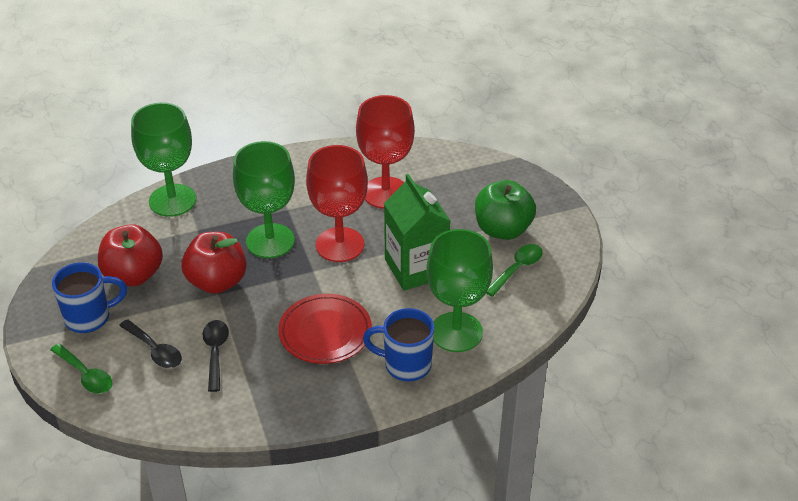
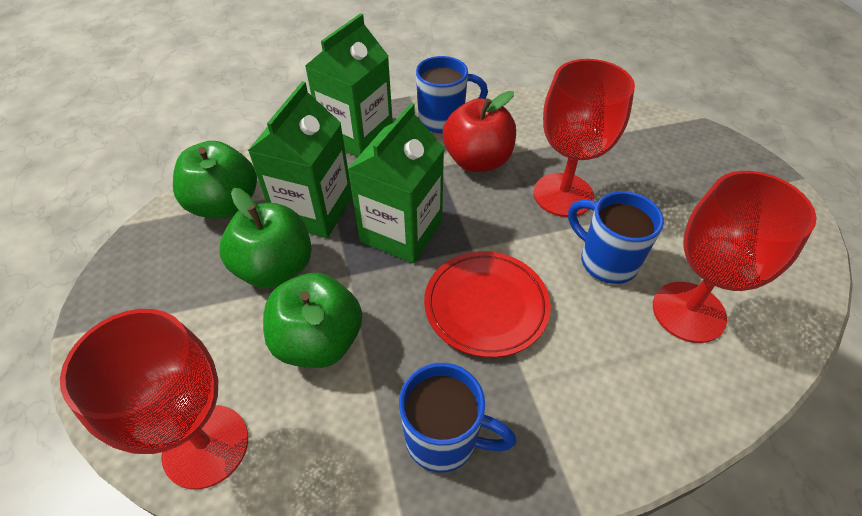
black spoon: 2 -> 0
blue mug: 2 -> 3
green apple: 1 -> 3
green carton: 1 -> 3
green goblet: 3 -> 0
green spoon: 2 -> 0
red apple: 2 -> 1
red goblet: 2 -> 3

